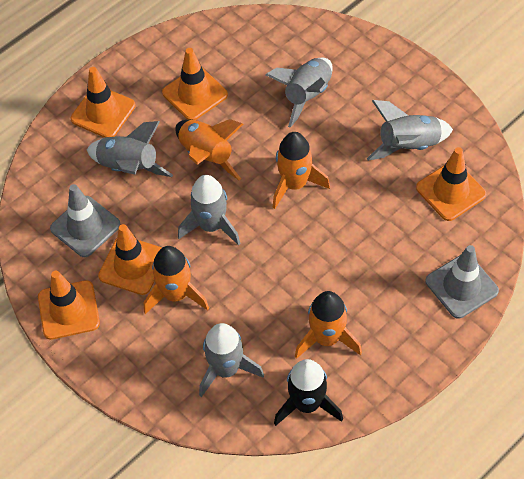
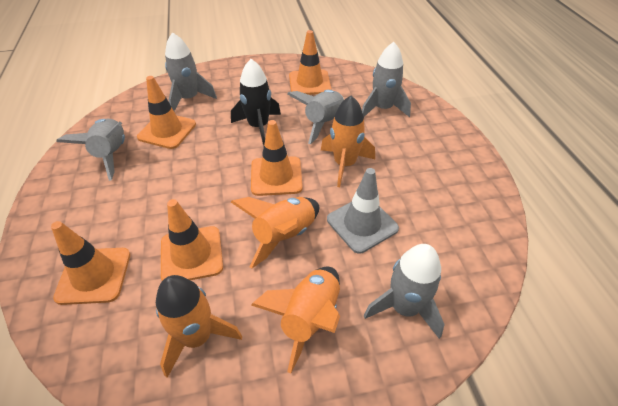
grey traffic cone: 2 -> 1

